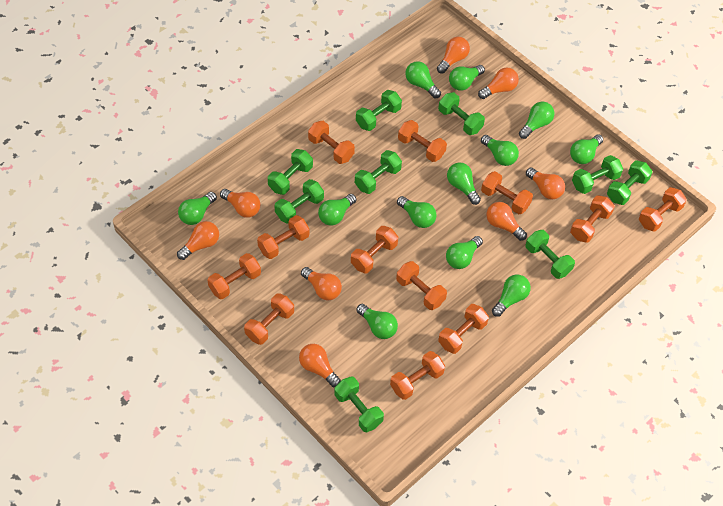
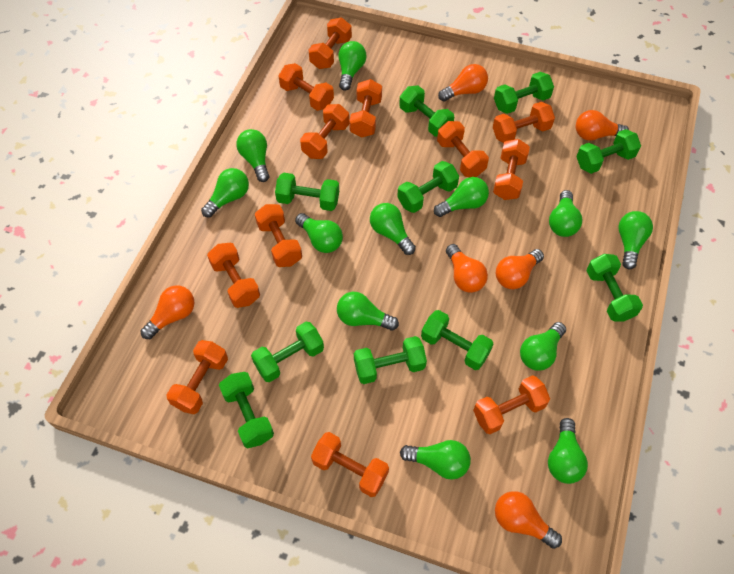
green dumbbell: 9 -> 10
orange light bulb: 8 -> 6

